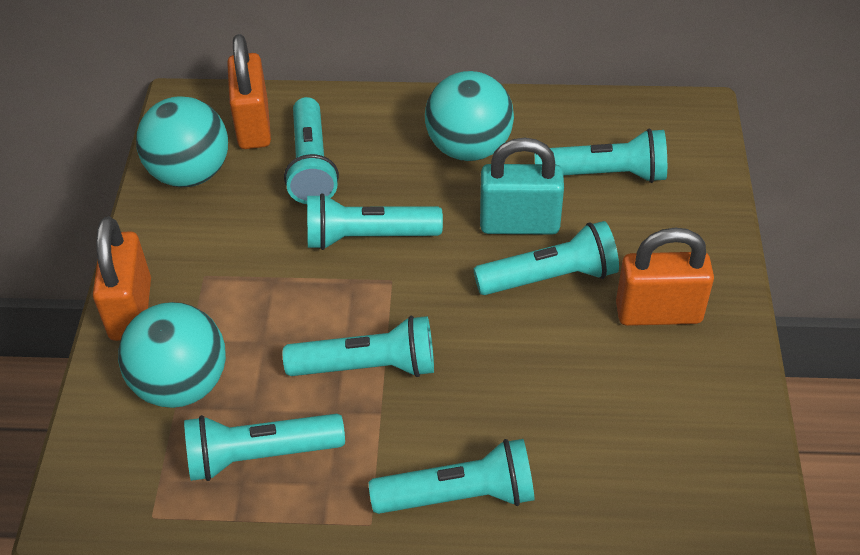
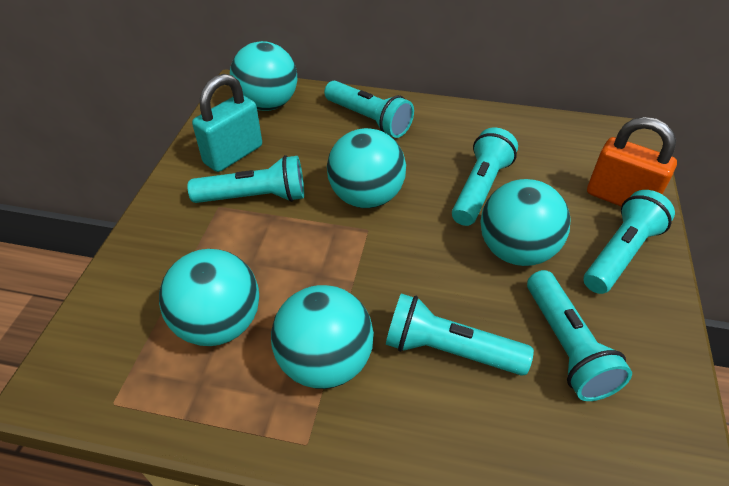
orange padlock: 3 -> 1
turquoise ball: 3 -> 5
turquoise flashlight: 7 -> 6

